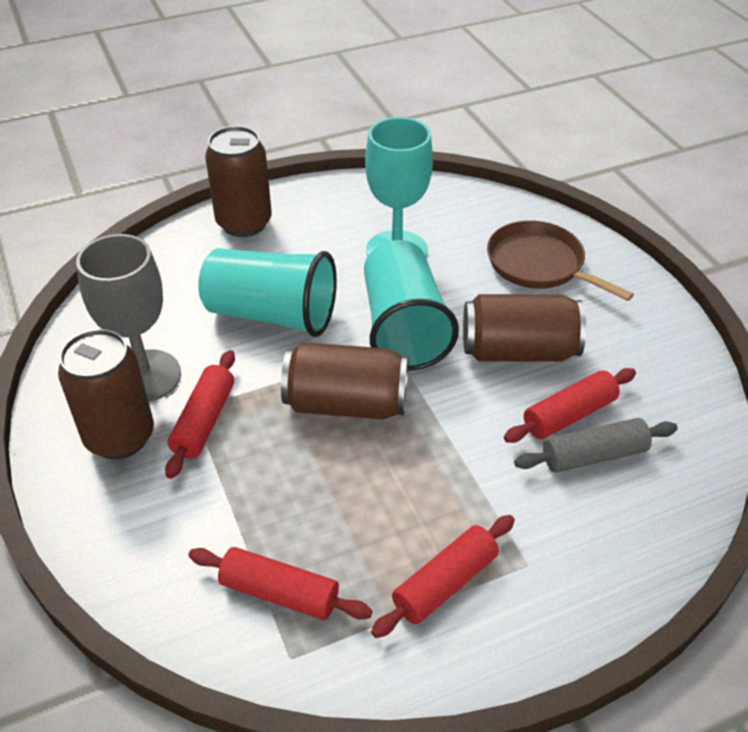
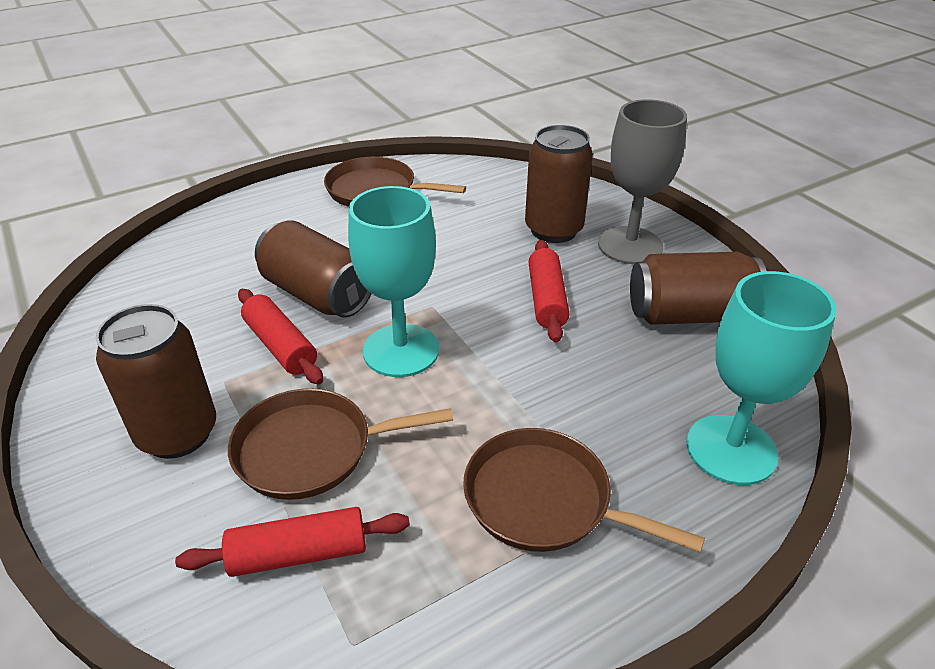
brown pan: 1 -> 3
grey rolling pin: 1 -> 0
red rolling pin: 4 -> 3
turquoise cup: 2 -> 0
turquoise goblet: 1 -> 2

